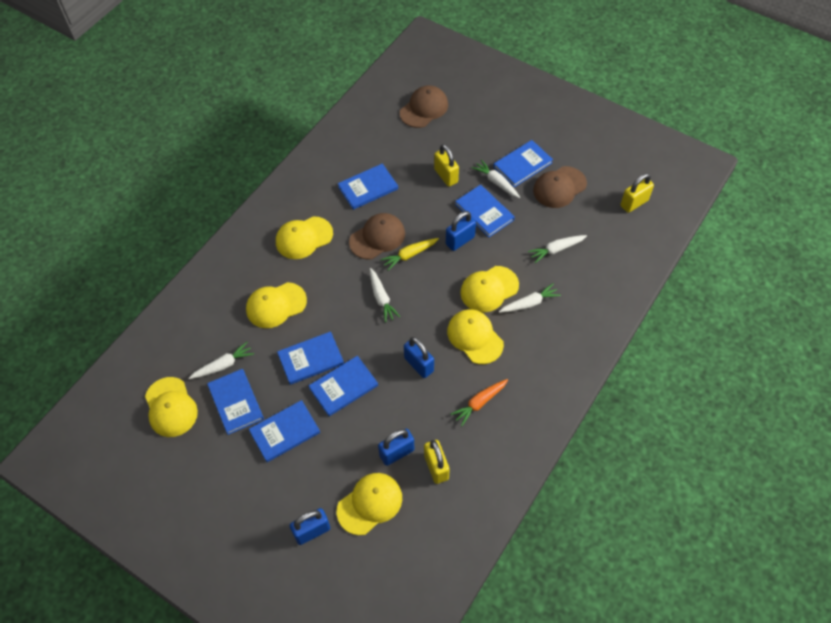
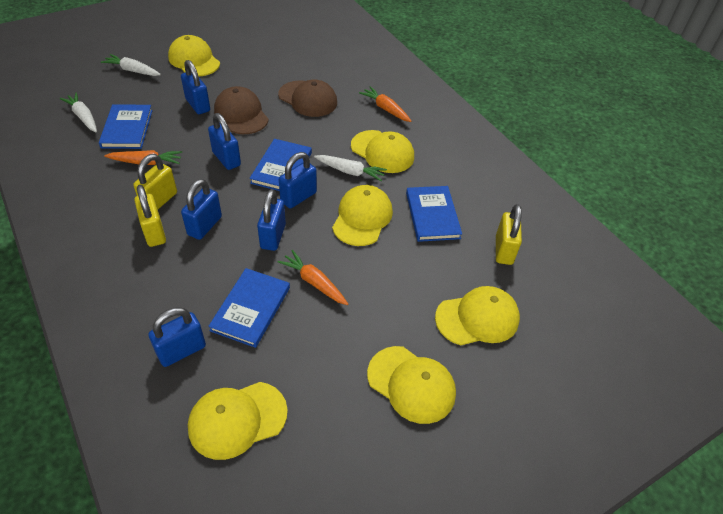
blue book: 7 -> 4
blue padlock: 4 -> 6
brown cap: 3 -> 2
orange carrot: 1 -> 3
white carrot: 5 -> 3
yellow carrot: 1 -> 0

